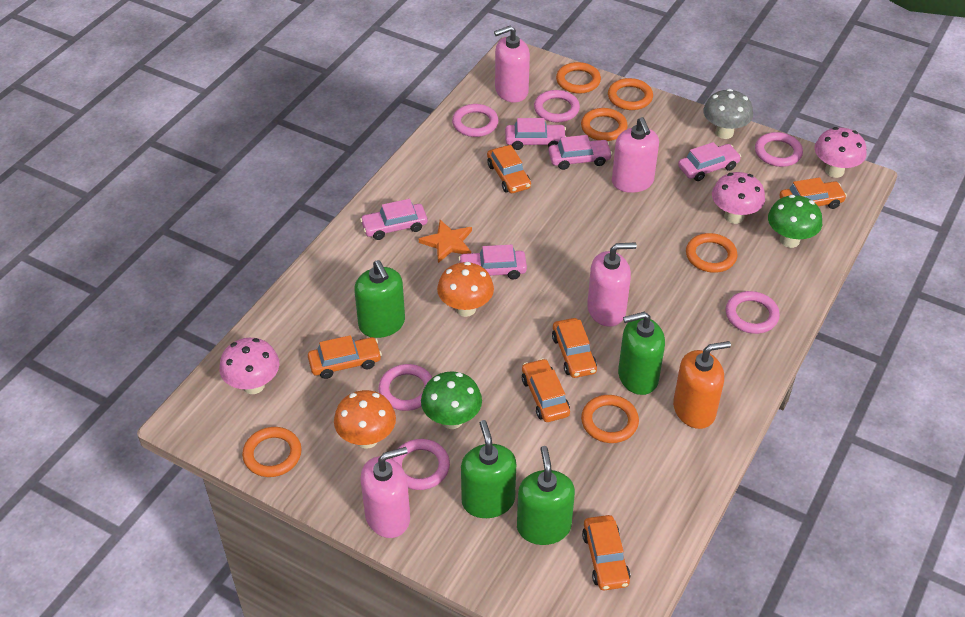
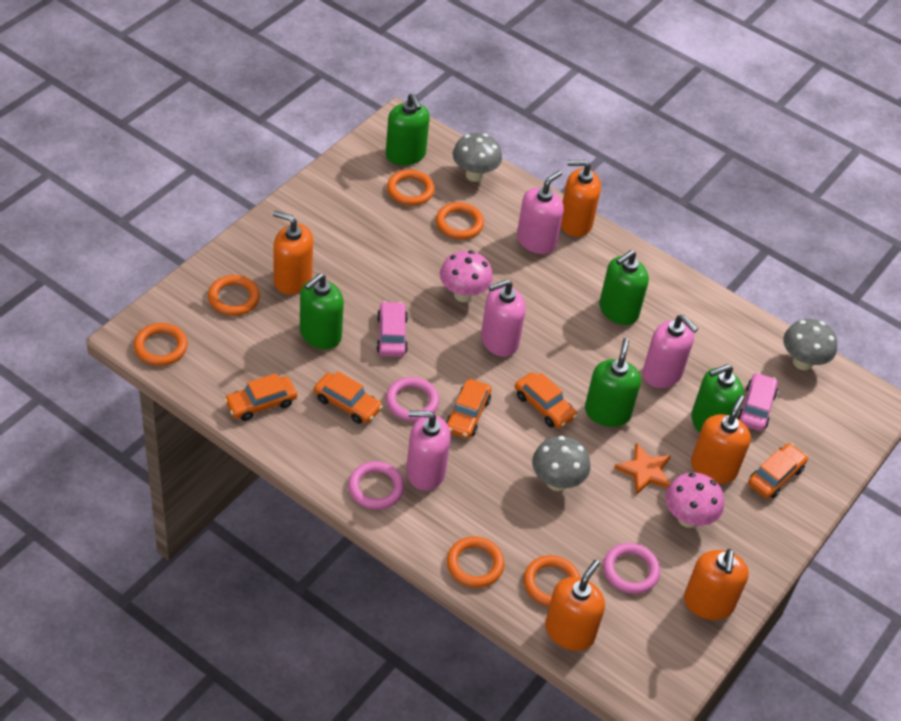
green mushroom: 2 -> 0
green soap dispenser: 4 -> 5
grey mushroom: 1 -> 3
orange car: 6 -> 5
orange mushroom: 2 -> 0
orange soap dispenser: 1 -> 5
pink car: 5 -> 2
pink mushroom: 3 -> 2
pink ring: 6 -> 3

